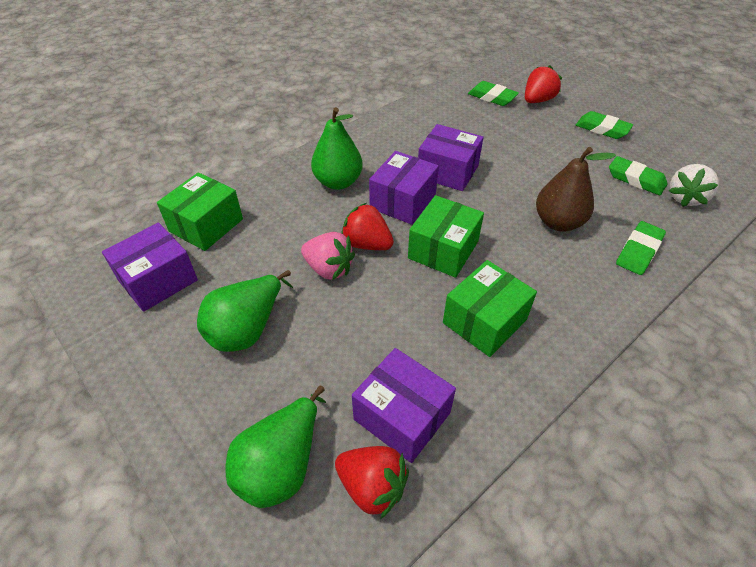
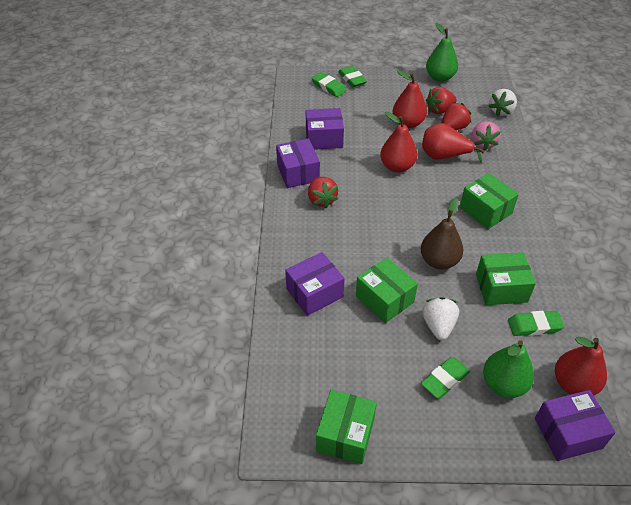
green box: 3 -> 4
green pear: 3 -> 2
red pear: 0 -> 4
white strawberry: 1 -> 2

